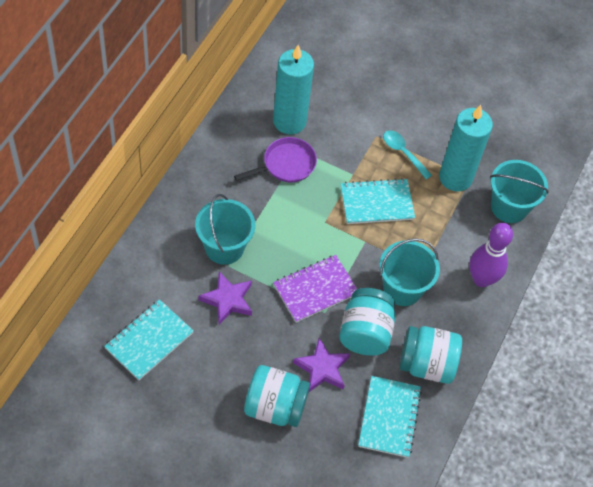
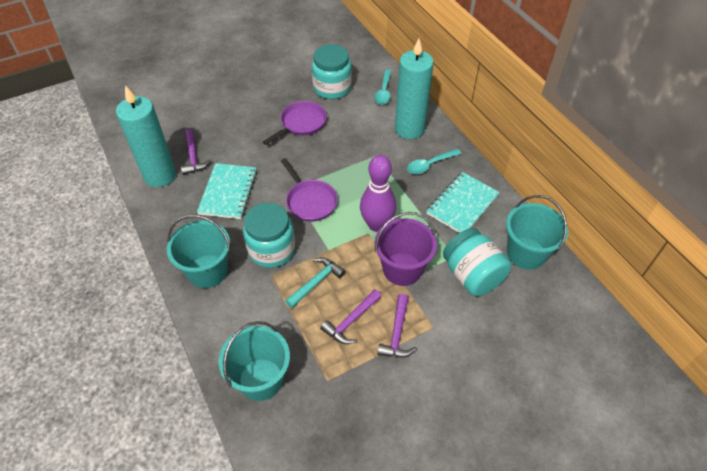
purple bucket: 0 -> 1
purple hammer: 0 -> 3
purple notebook: 1 -> 0
purple pan: 1 -> 2
purple star: 2 -> 0
turquoise hammer: 0 -> 1
turquoise notebook: 3 -> 2
turquoise spoon: 1 -> 2

